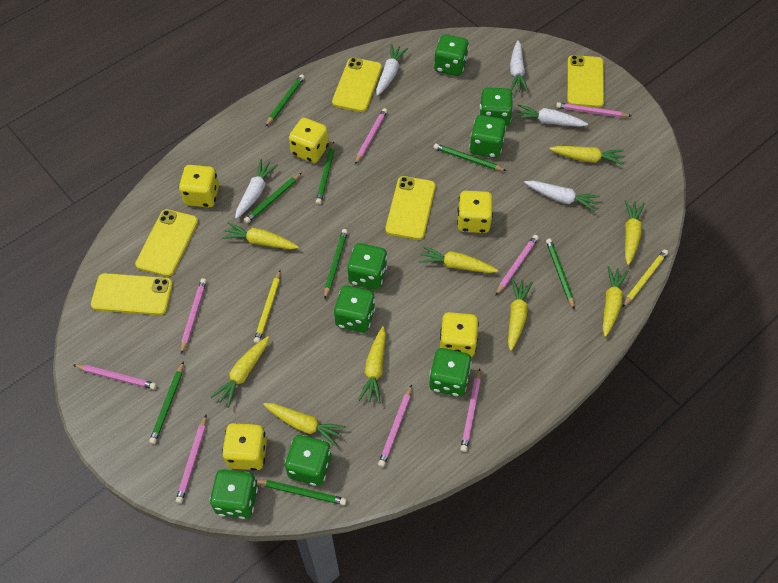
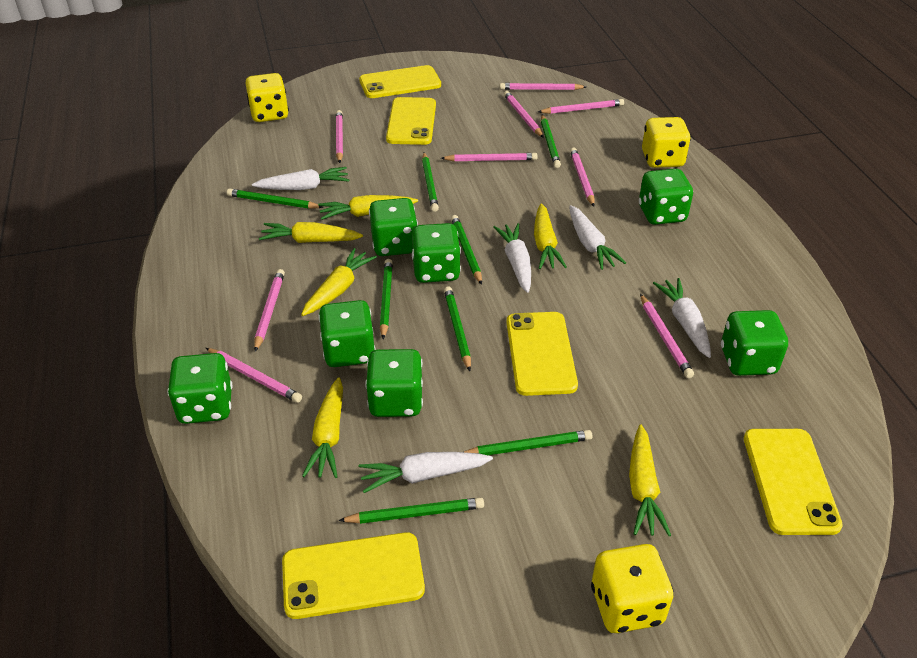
green dice: 8 -> 7
pink pencil: 8 -> 9
yellow carrot: 9 -> 6
yellow dice: 5 -> 3
yellow pencil: 2 -> 0

